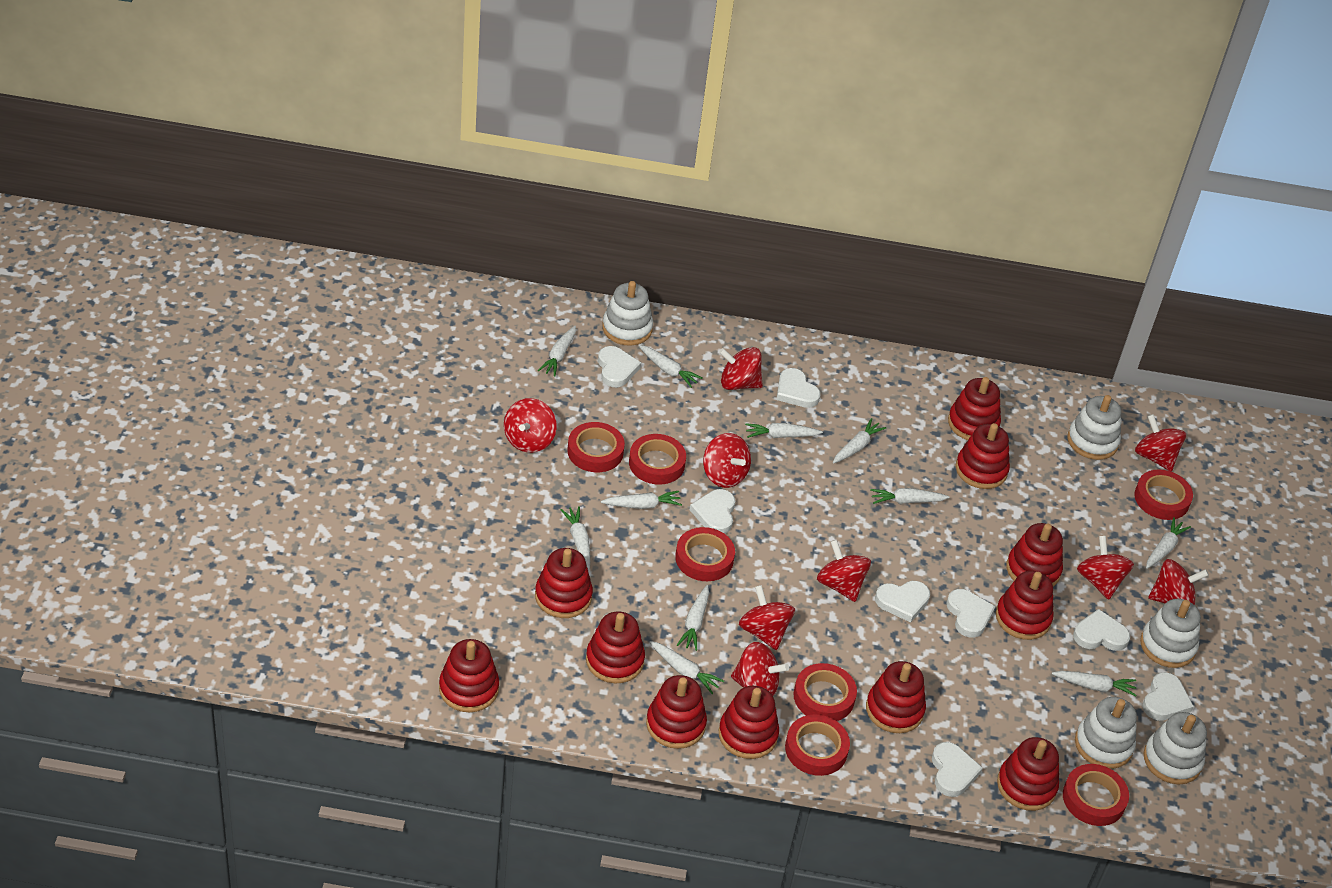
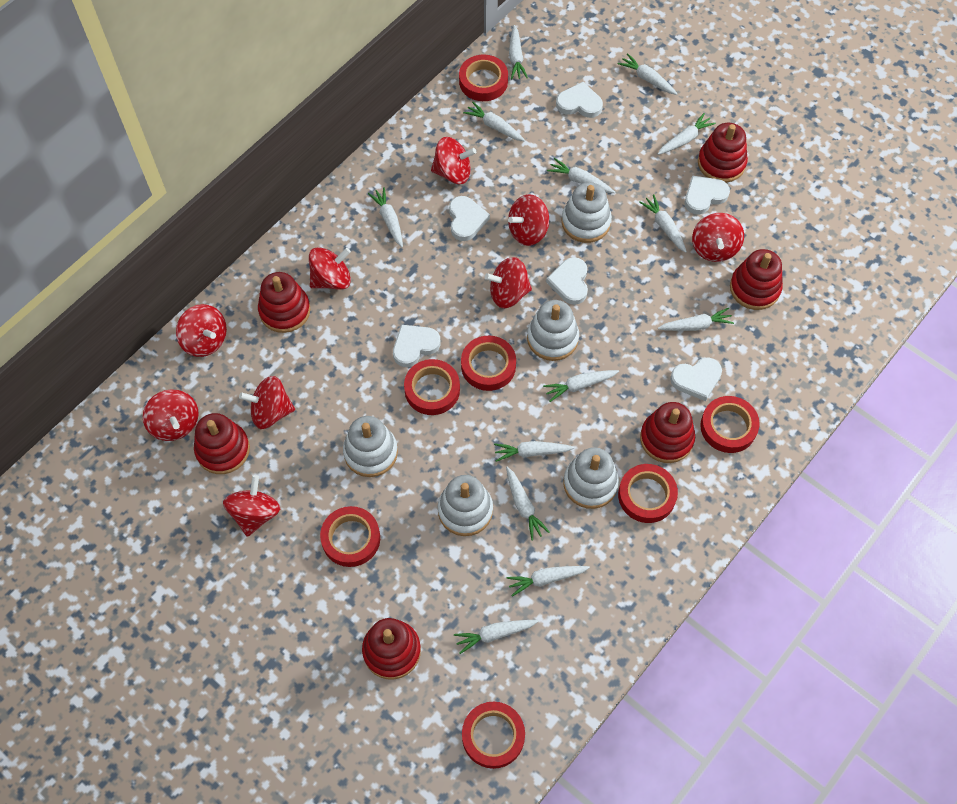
red stacking toy: 11 -> 6
white carrot: 11 -> 13
white heart: 8 -> 6

